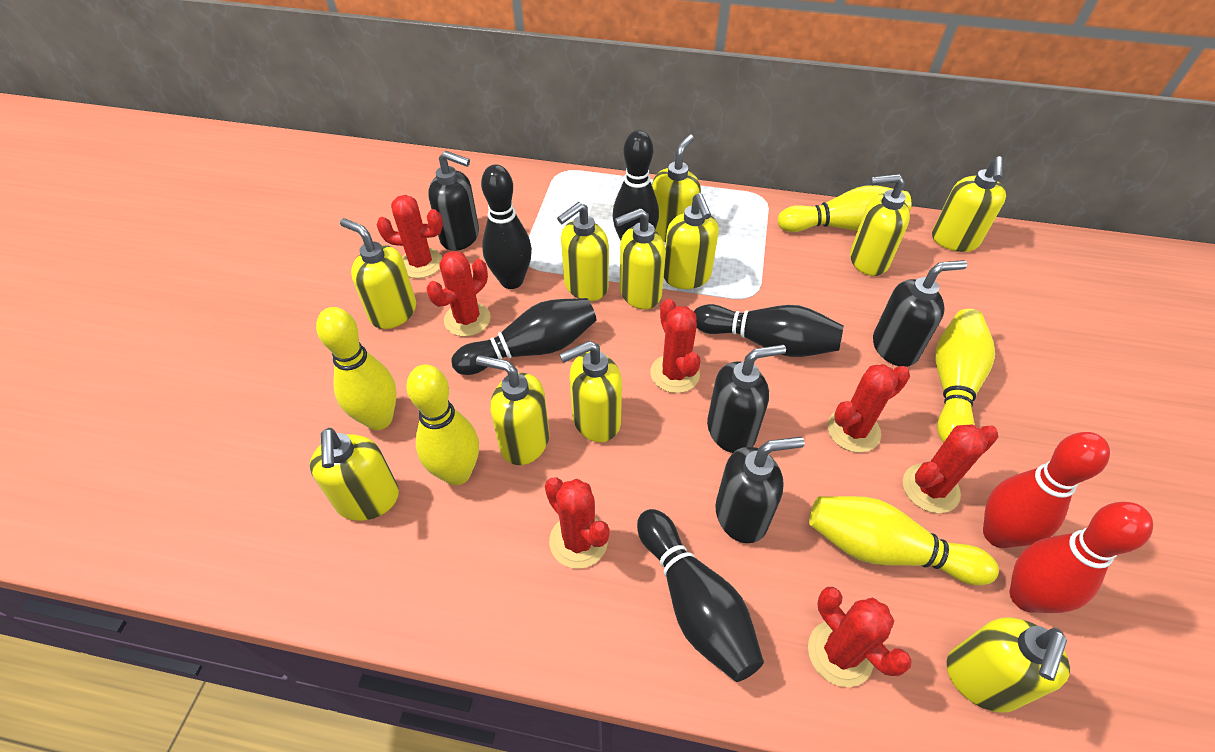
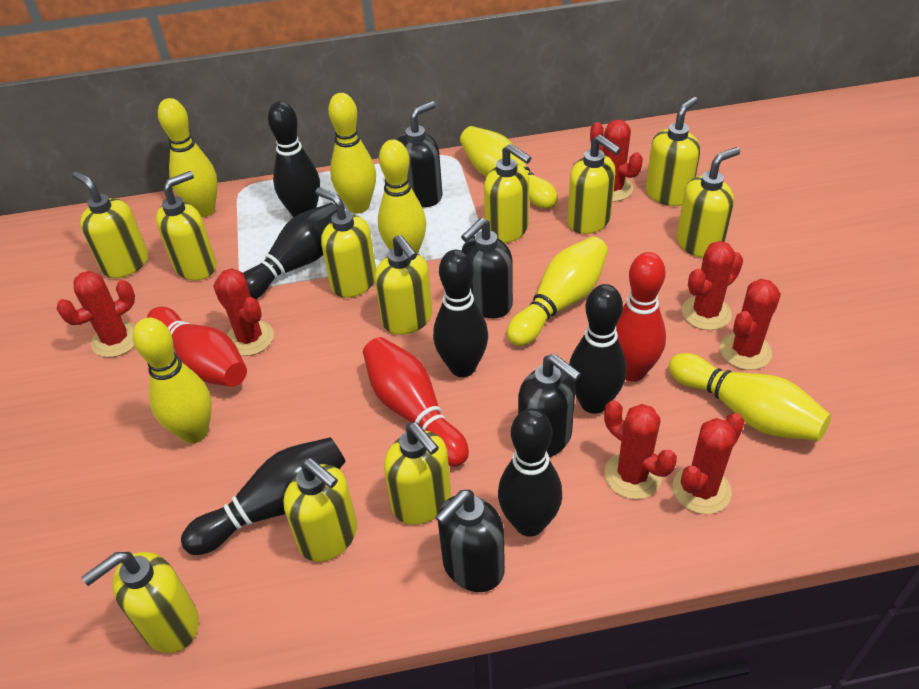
black bowling pin: 5 -> 6
red bowling pin: 2 -> 3
yellow bowling pin: 5 -> 7

